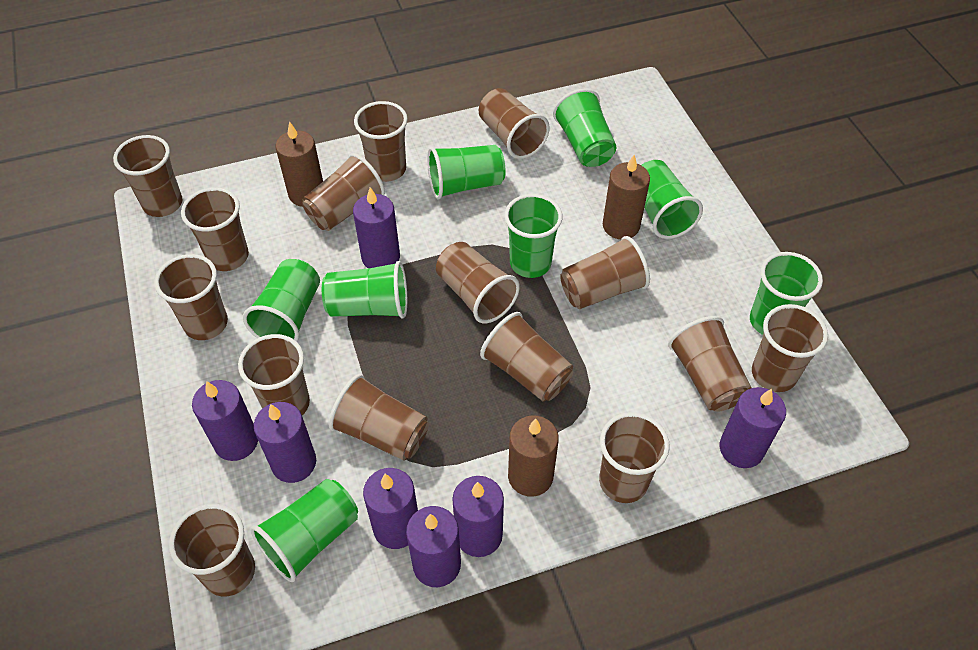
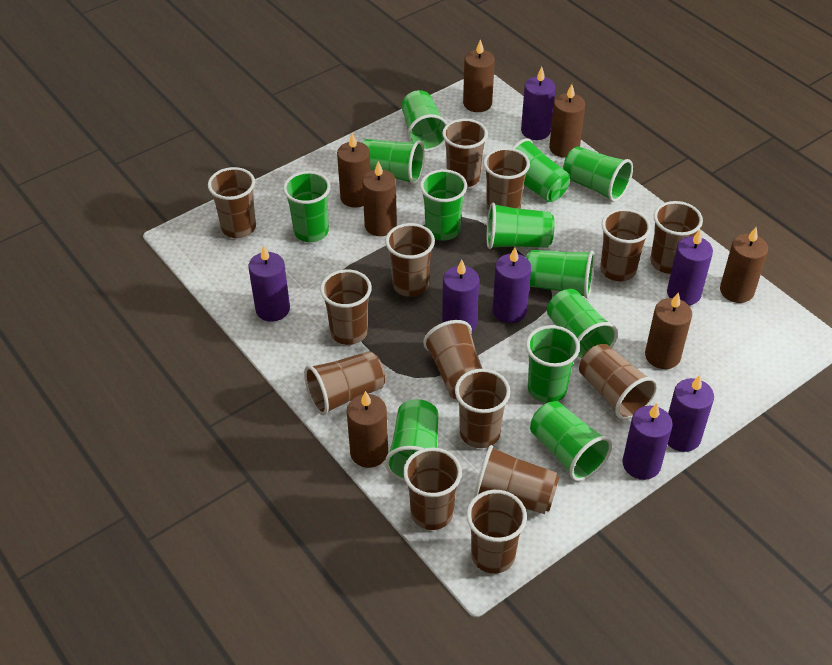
brown candle: 3 -> 7
brown cup: 15 -> 14
green cup: 8 -> 12

